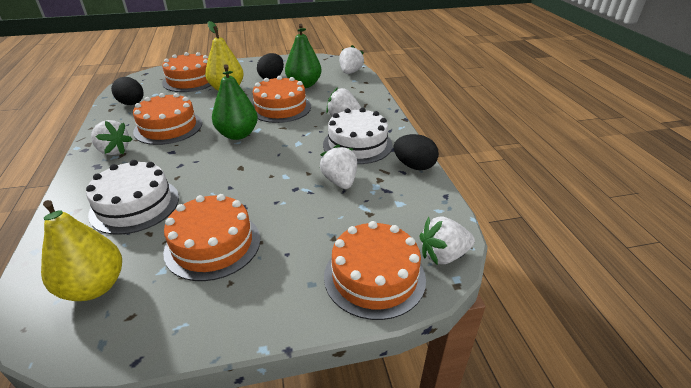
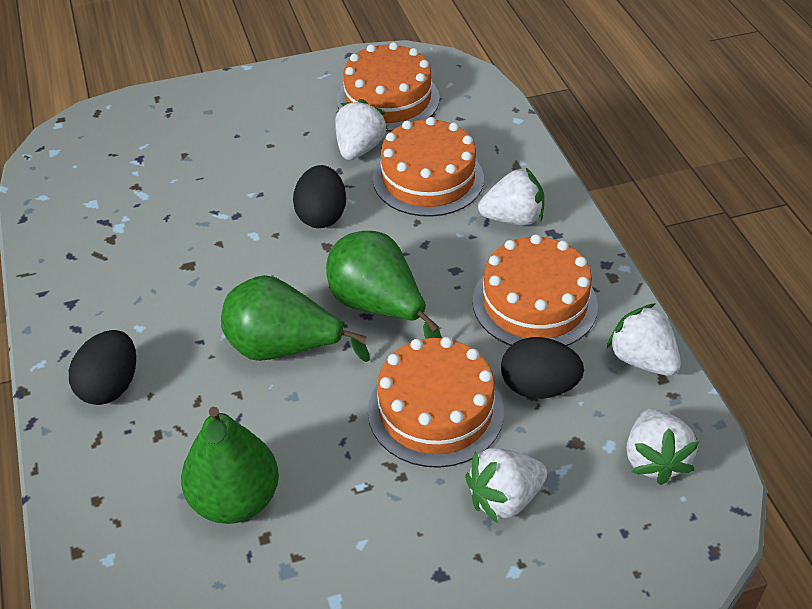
green pear: 2 -> 3
orange cake: 5 -> 4
white cake: 2 -> 0
yellow pear: 2 -> 0

